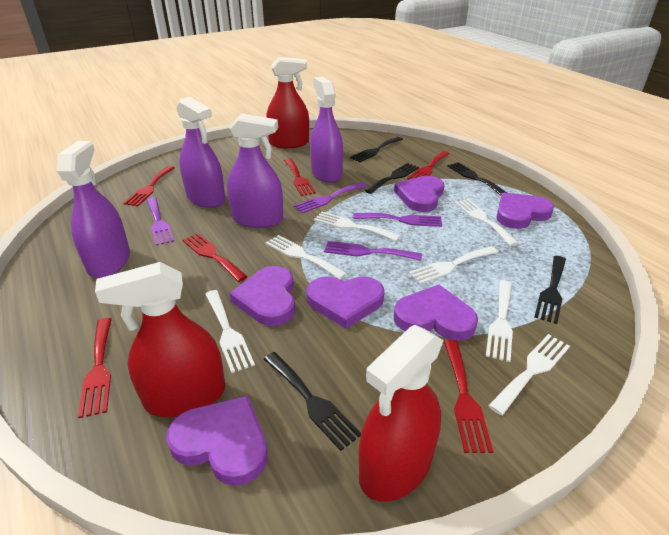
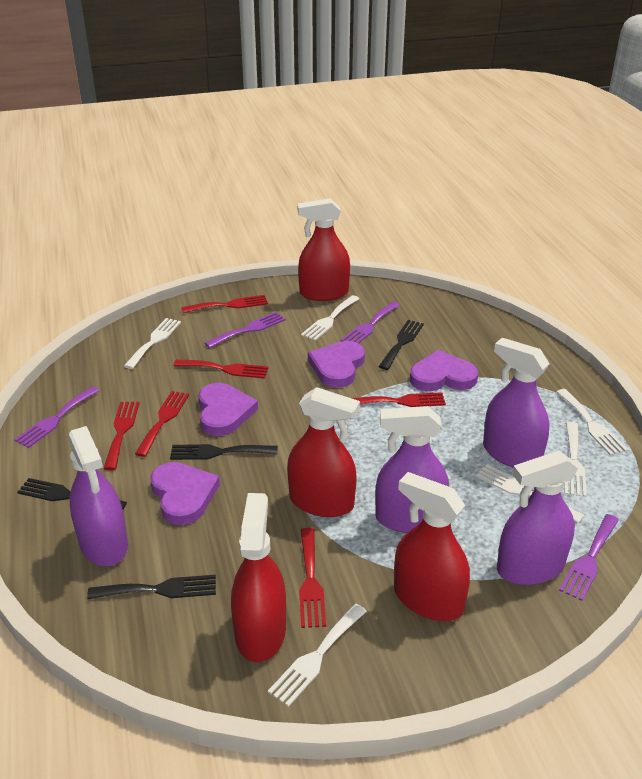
black fork: 5 -> 4
purple heart: 6 -> 4
red spray bottle: 3 -> 4
white fork: 7 -> 6

